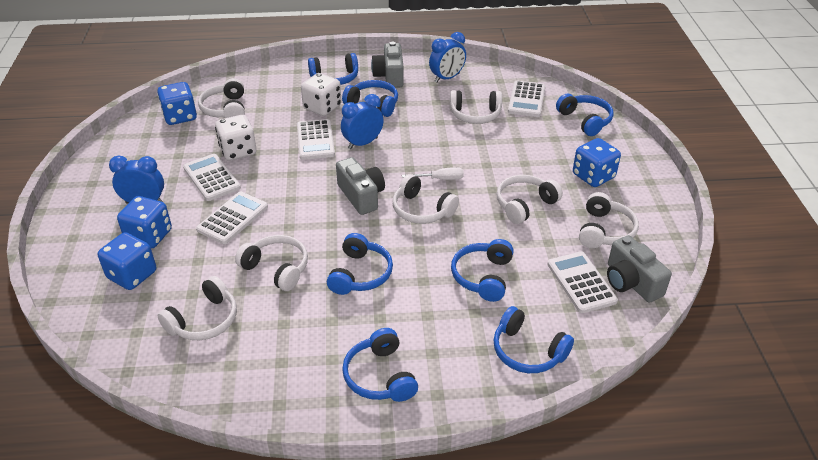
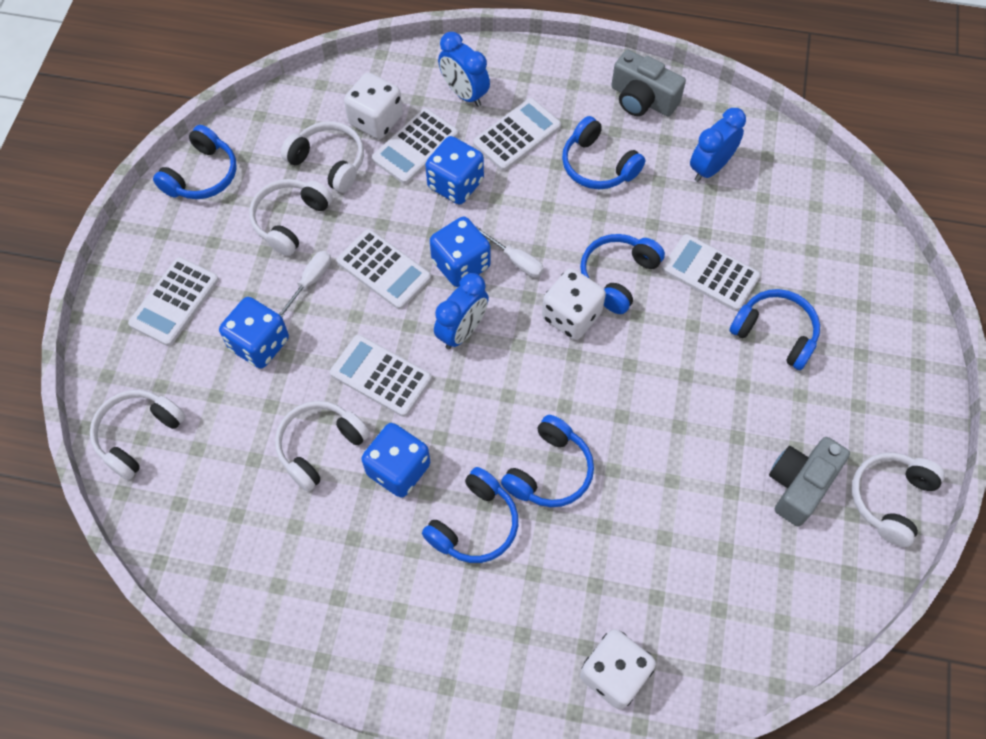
blue headphones: 7 -> 6
grey camera: 3 -> 2
white calculator: 5 -> 6
white dice: 2 -> 3
white headphones: 7 -> 5
white screwdriver: 1 -> 2

